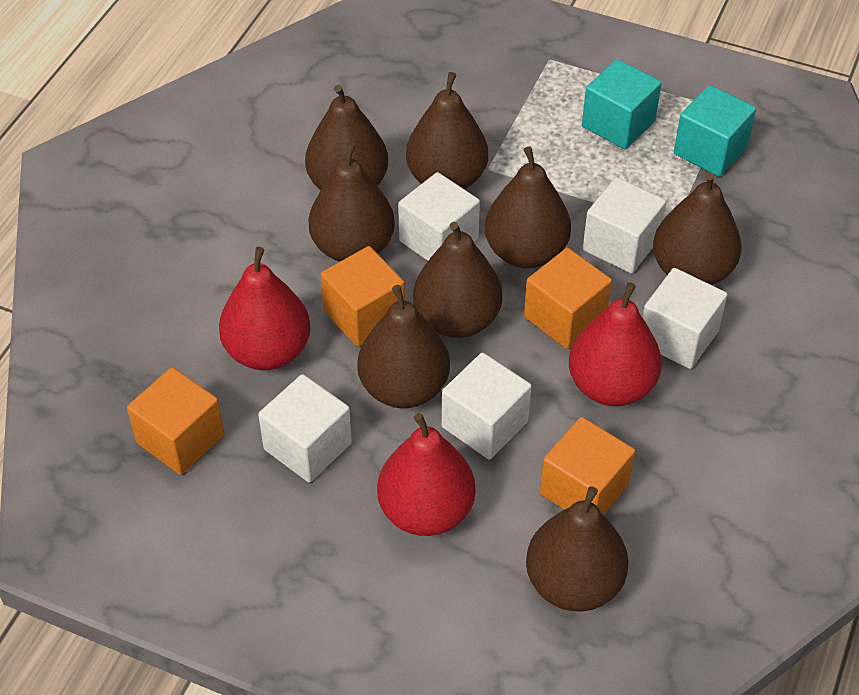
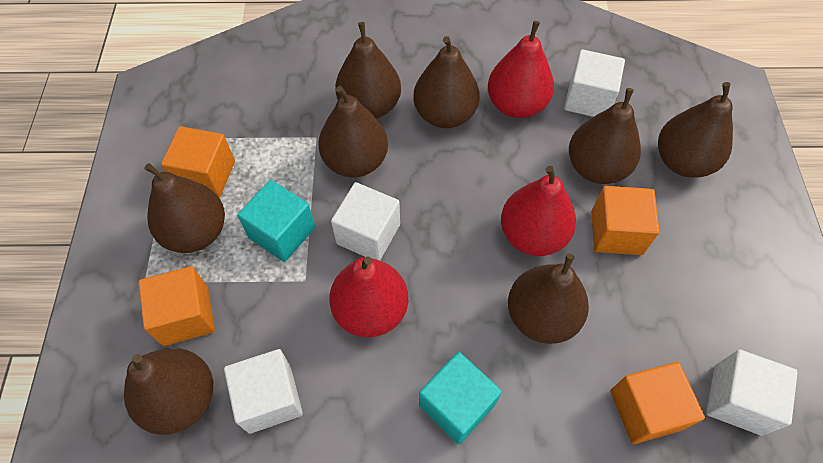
white cube: 5 -> 4

